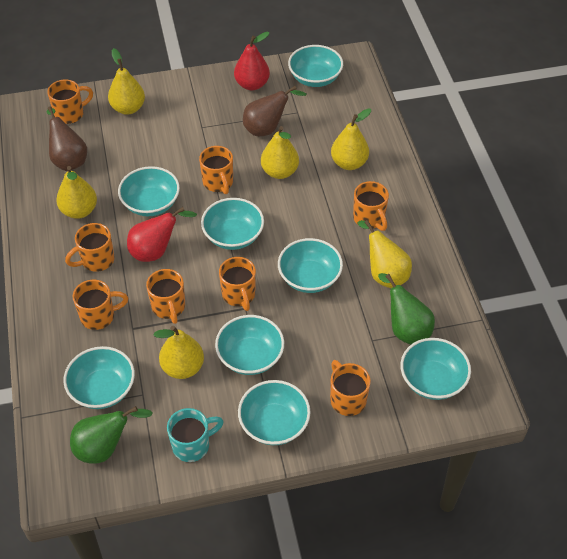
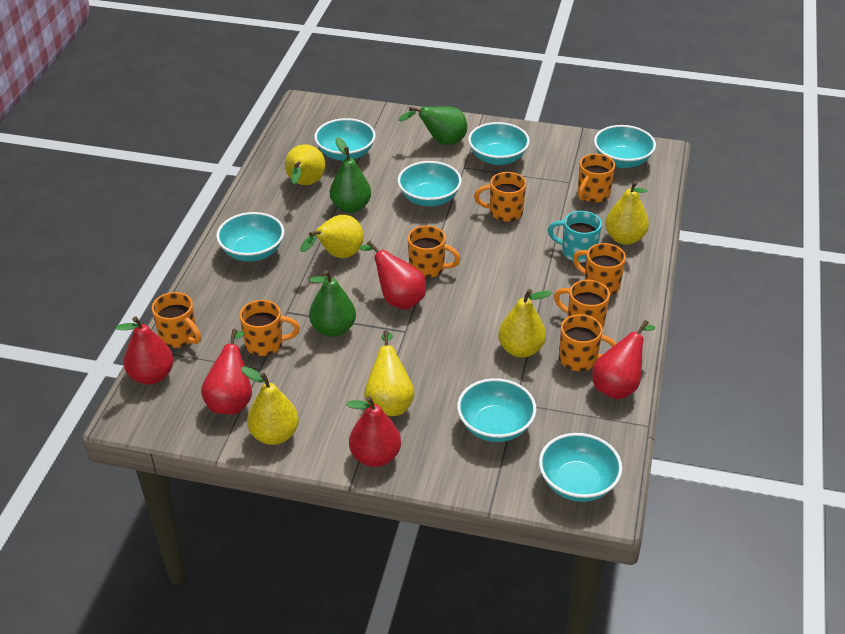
brown pear: 2 -> 0
green pear: 2 -> 3
red pear: 2 -> 5
turquoise bowl: 8 -> 7

